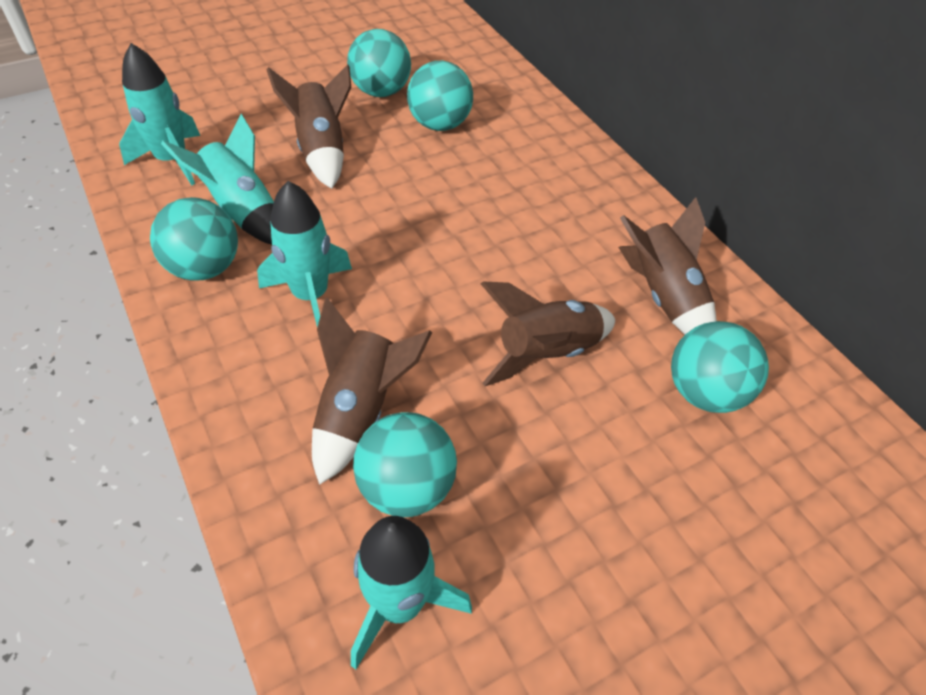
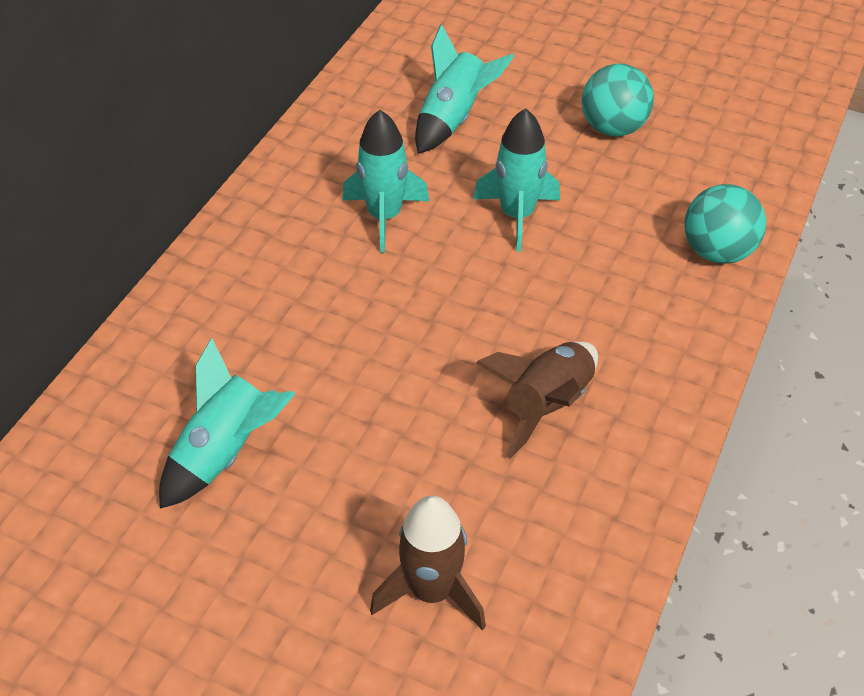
brown rocket: 4 -> 2
turquoise ball: 5 -> 2

